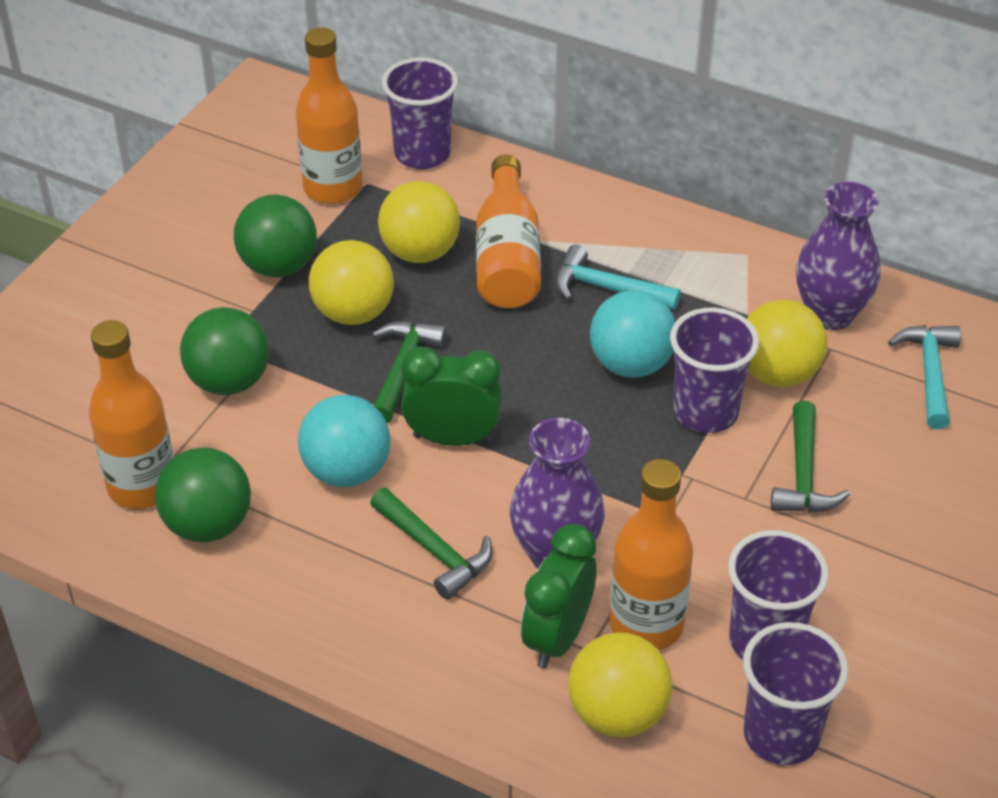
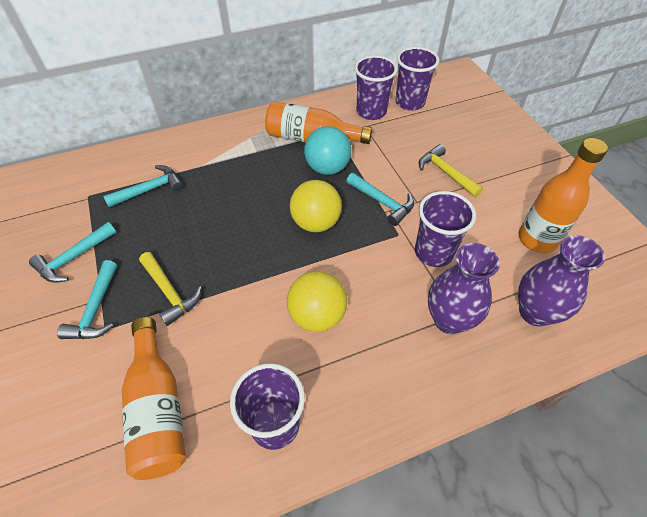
green ball: 3 -> 0
green clock: 2 -> 0
green hammer: 3 -> 0
orange bottle: 4 -> 3
turquoise ball: 2 -> 1
turquoise hammer: 2 -> 4
yellow ball: 4 -> 2
yellow hammer: 0 -> 2

